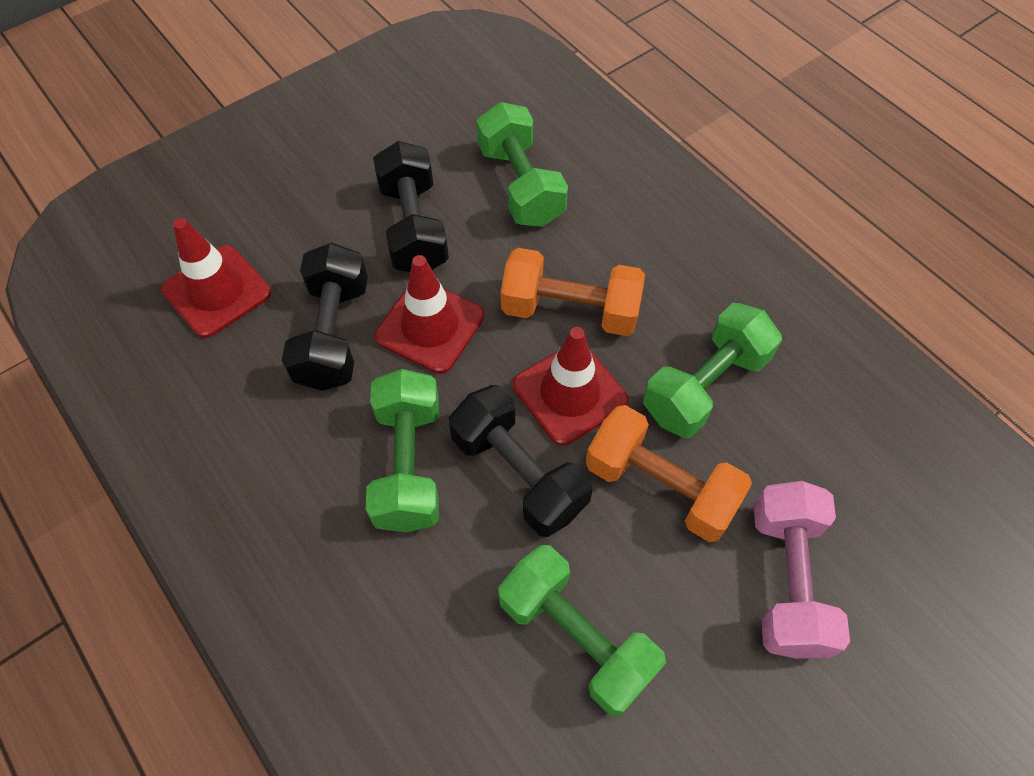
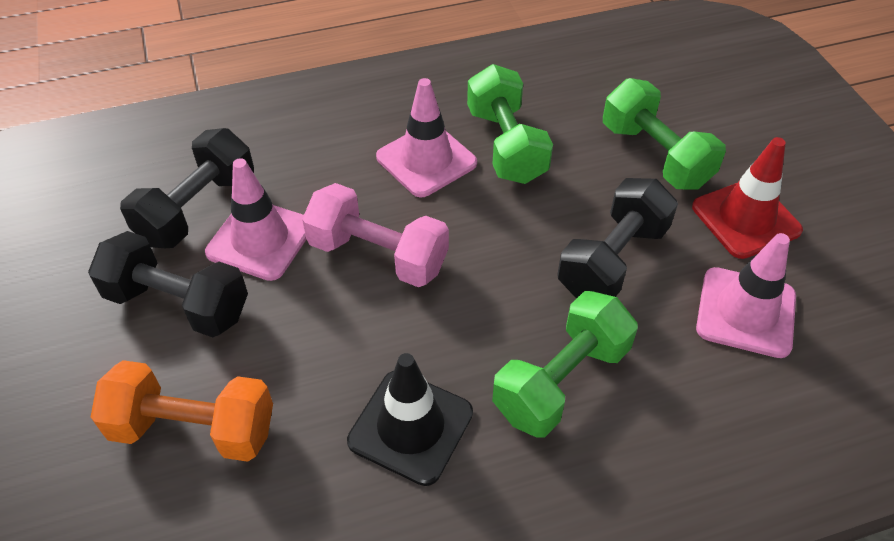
black traffic cone: 0 -> 1
green dumbbell: 4 -> 3
orange dumbbell: 2 -> 1
pink traffic cone: 0 -> 3
red traffic cone: 3 -> 1

